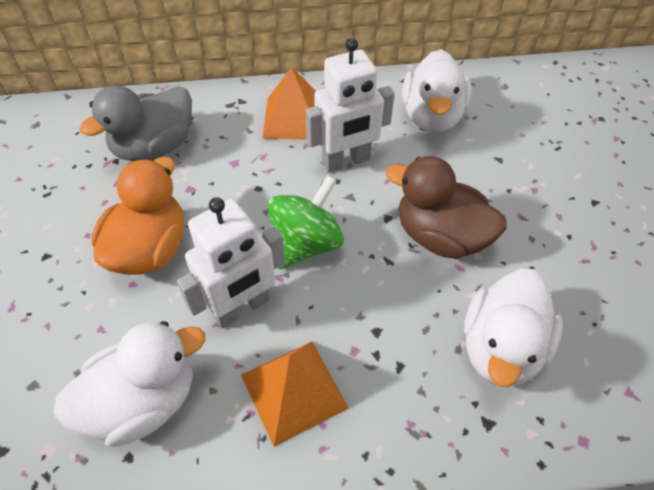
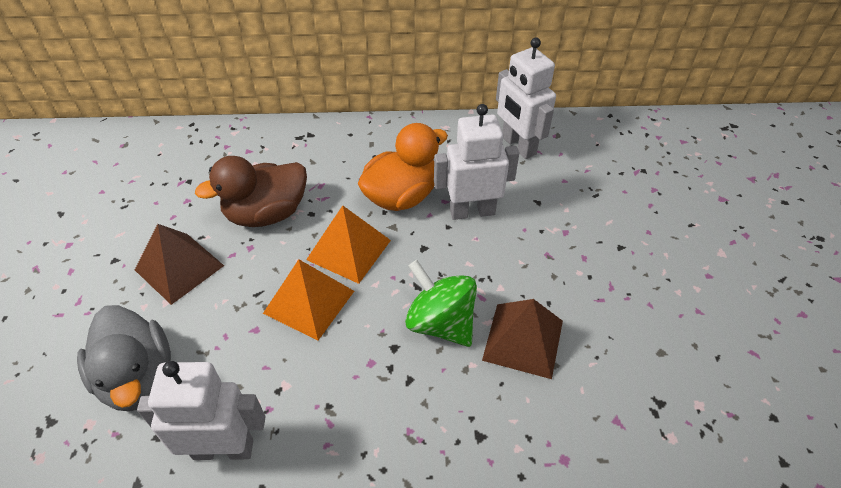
brown pyramid: 0 -> 2
white duck: 3 -> 0
white robot: 2 -> 3

